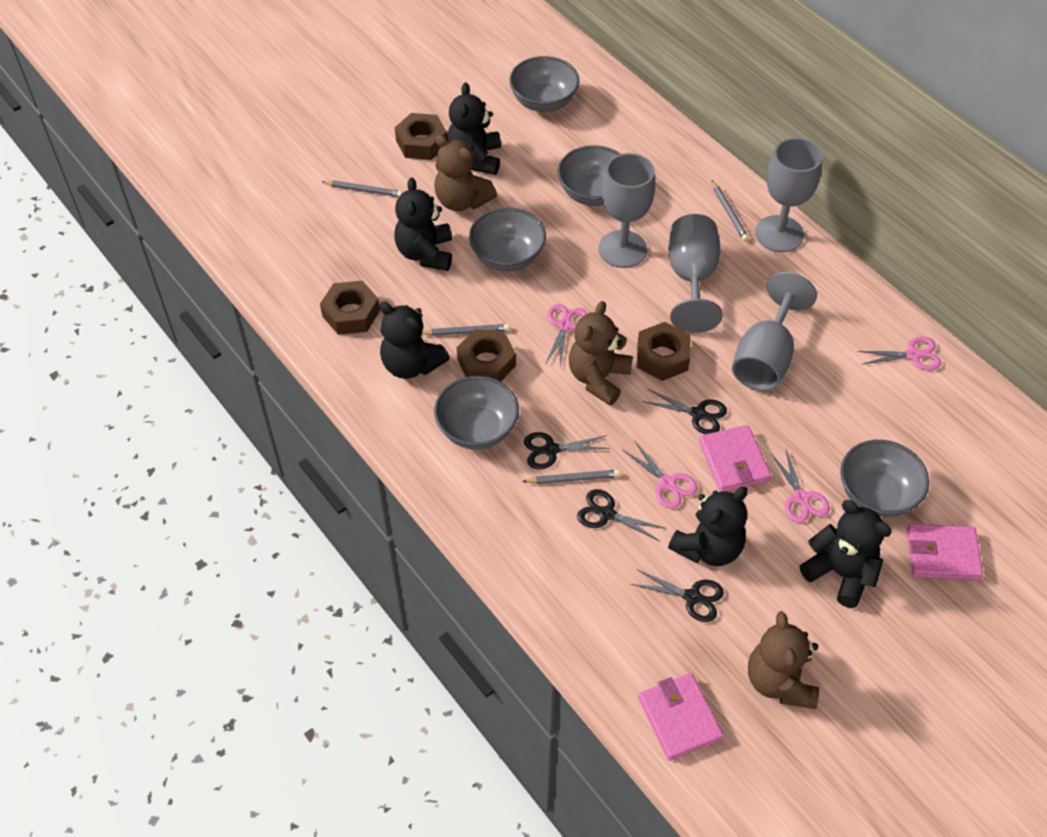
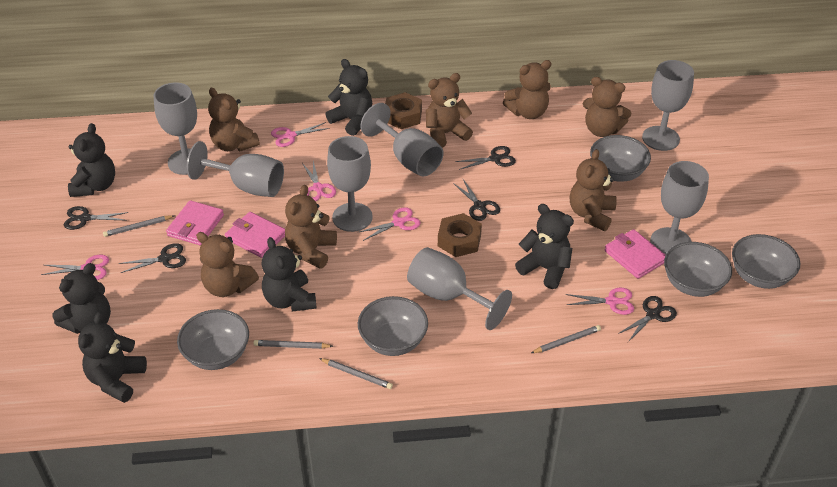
black scissors: 4 -> 5
black teddy bear: 5 -> 6
brown nut: 4 -> 2
brown teddy bear: 3 -> 7
grey goblet: 4 -> 7
pink scissors: 4 -> 5

